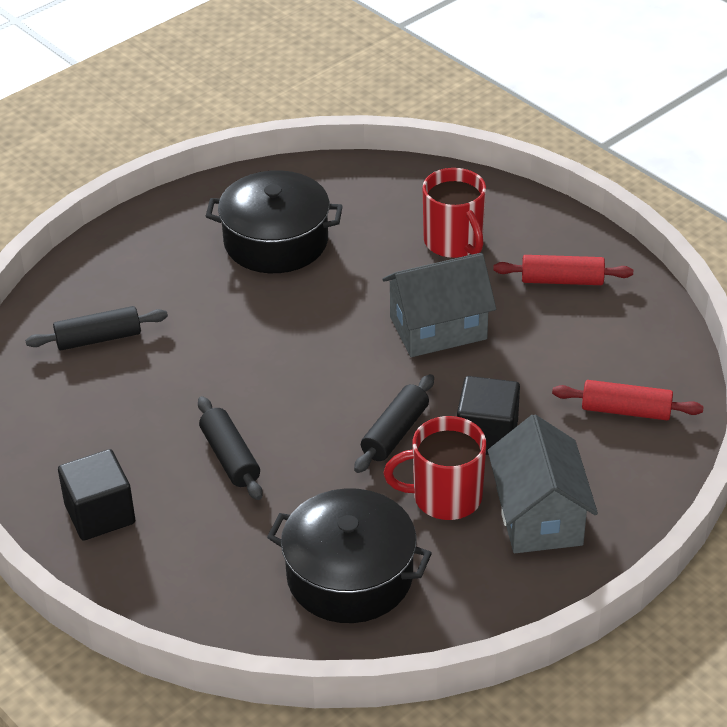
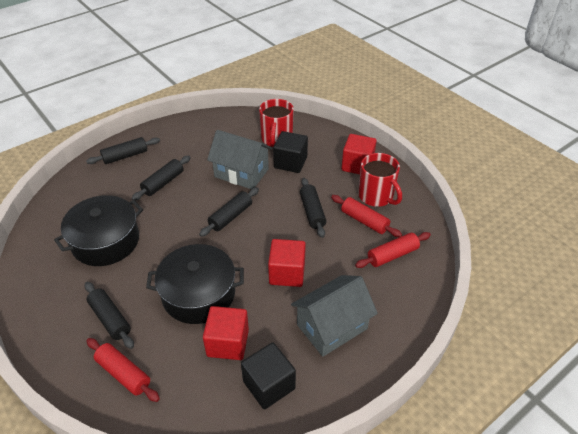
black rolling pin: 3 -> 5
red cube: 0 -> 3
red rolling pin: 2 -> 3

